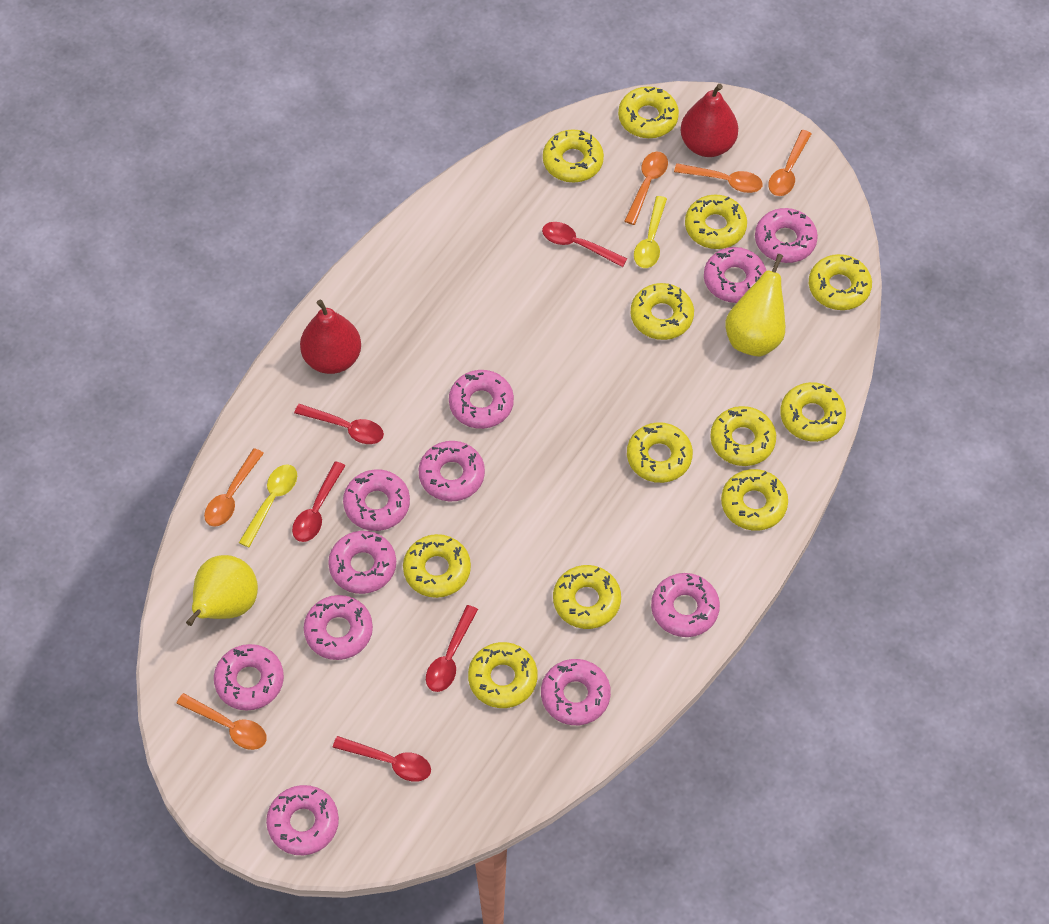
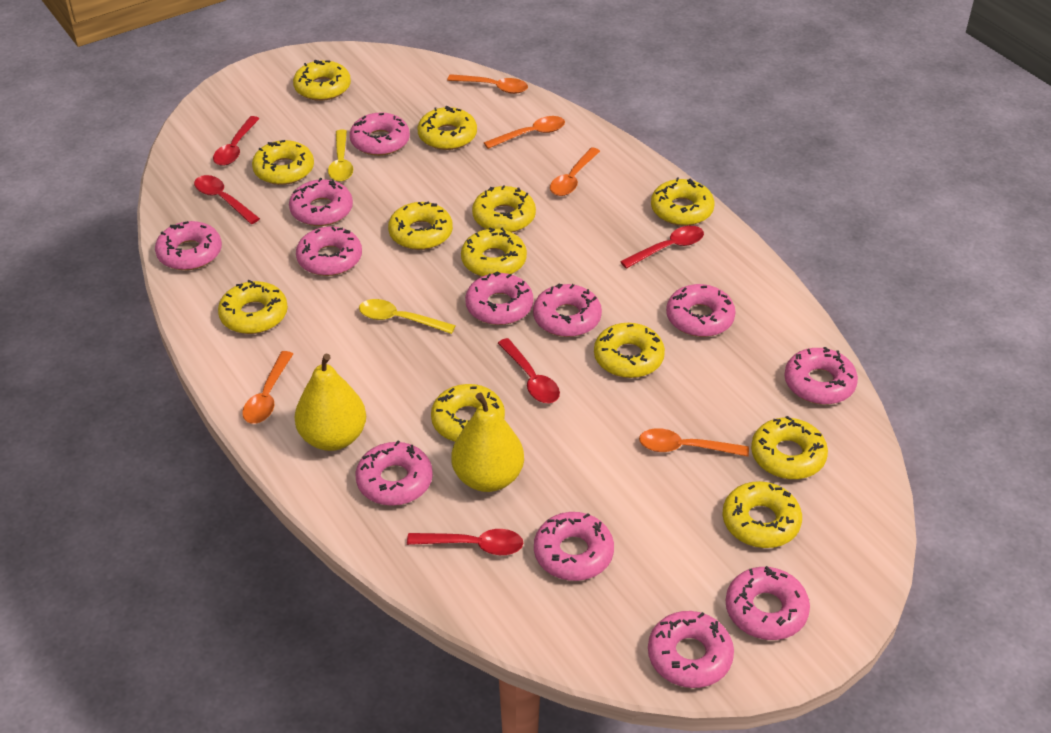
pink donut: 11 -> 12
red pear: 2 -> 0

